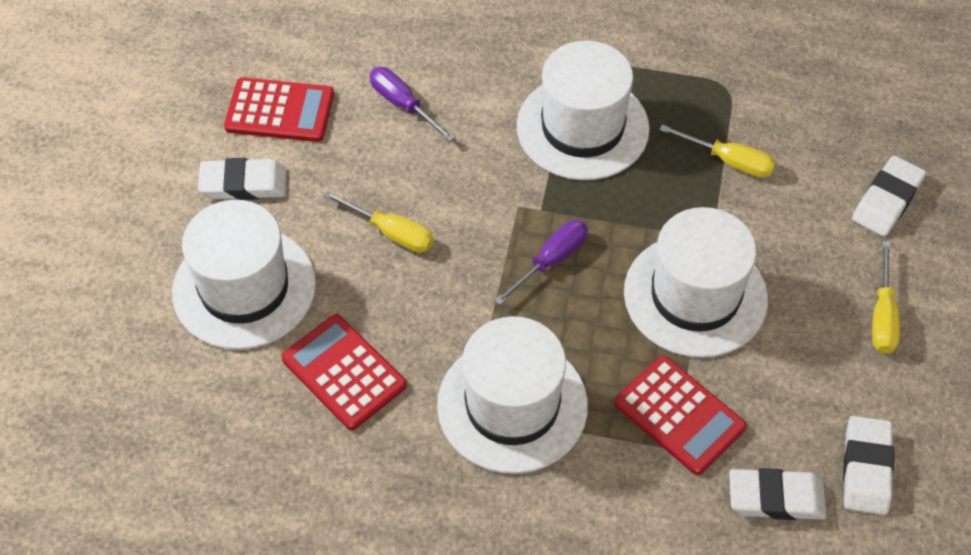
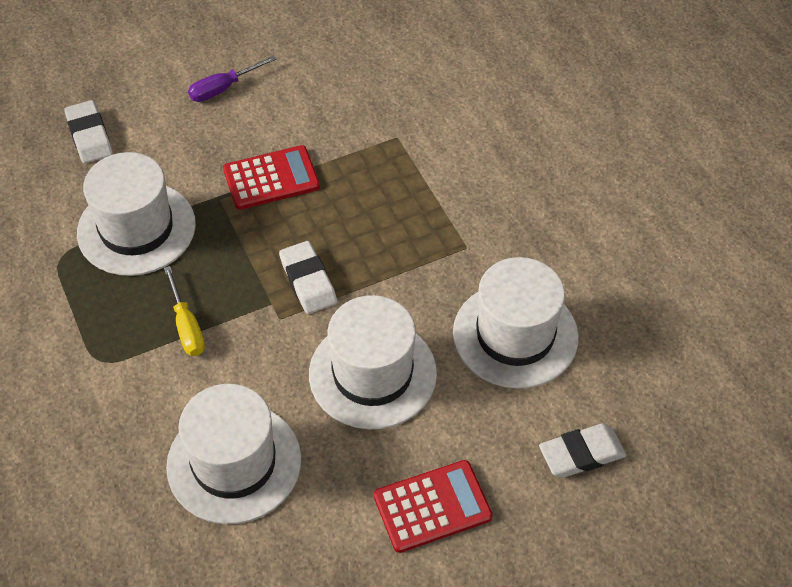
purple screwdriver: 2 -> 1
red calculator: 3 -> 2
white eraser: 4 -> 3
yellow screwdriver: 3 -> 1

